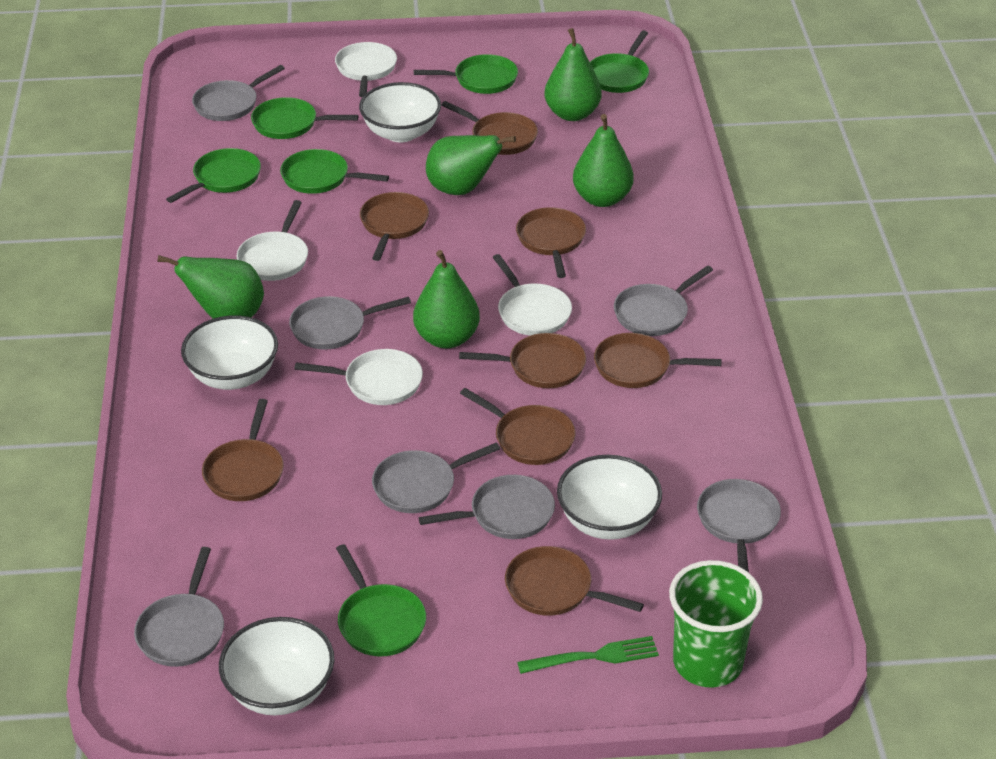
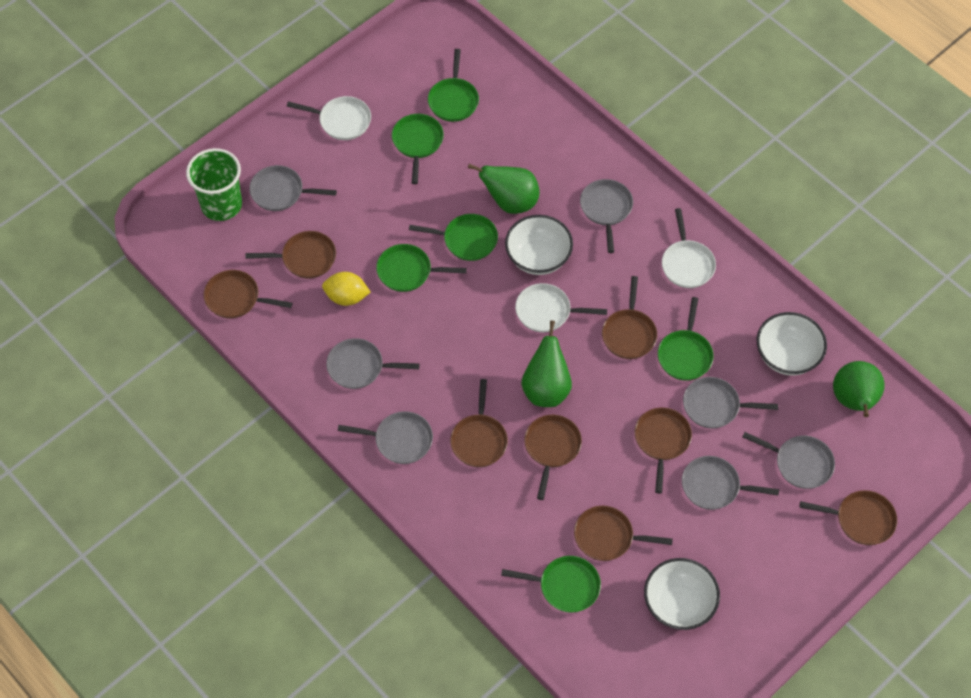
green fork: 1 -> 0
green pear: 5 -> 3
white bowl: 4 -> 3
white pan: 4 -> 3
yellow lemon: 0 -> 1

